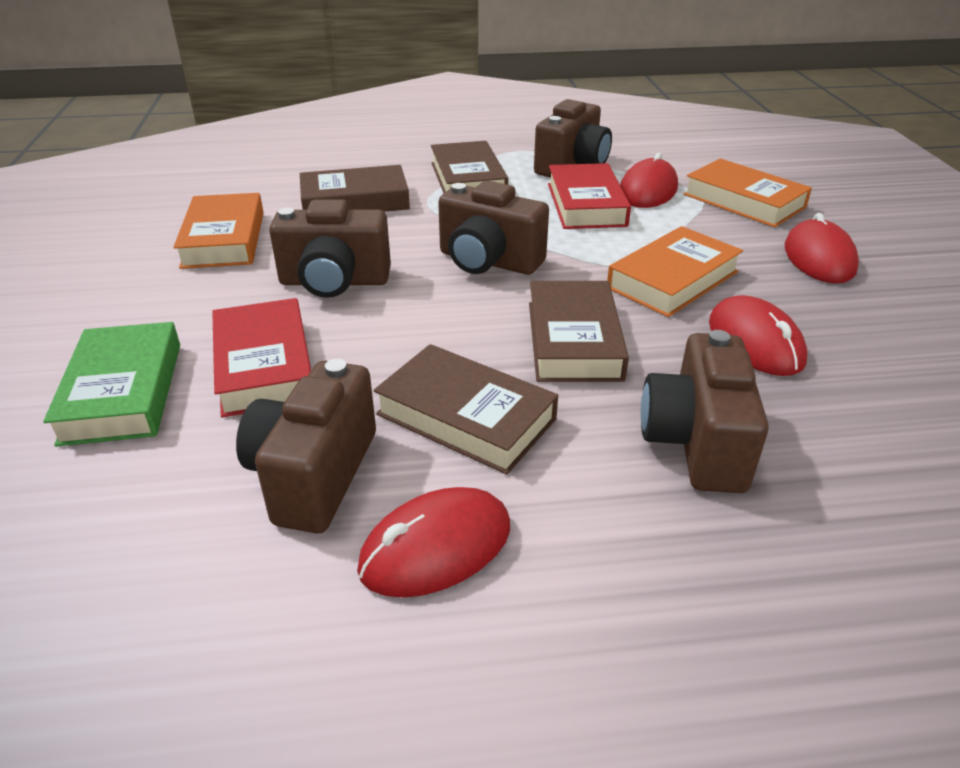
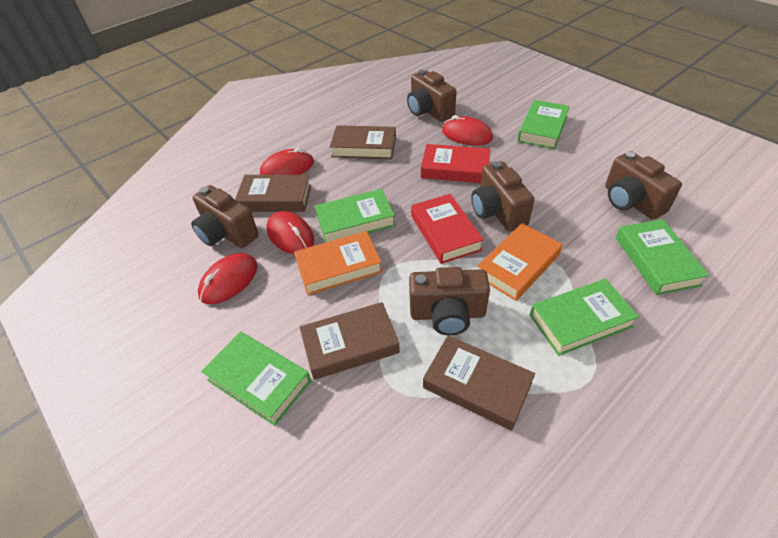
green book: 1 -> 5
orange book: 3 -> 2

